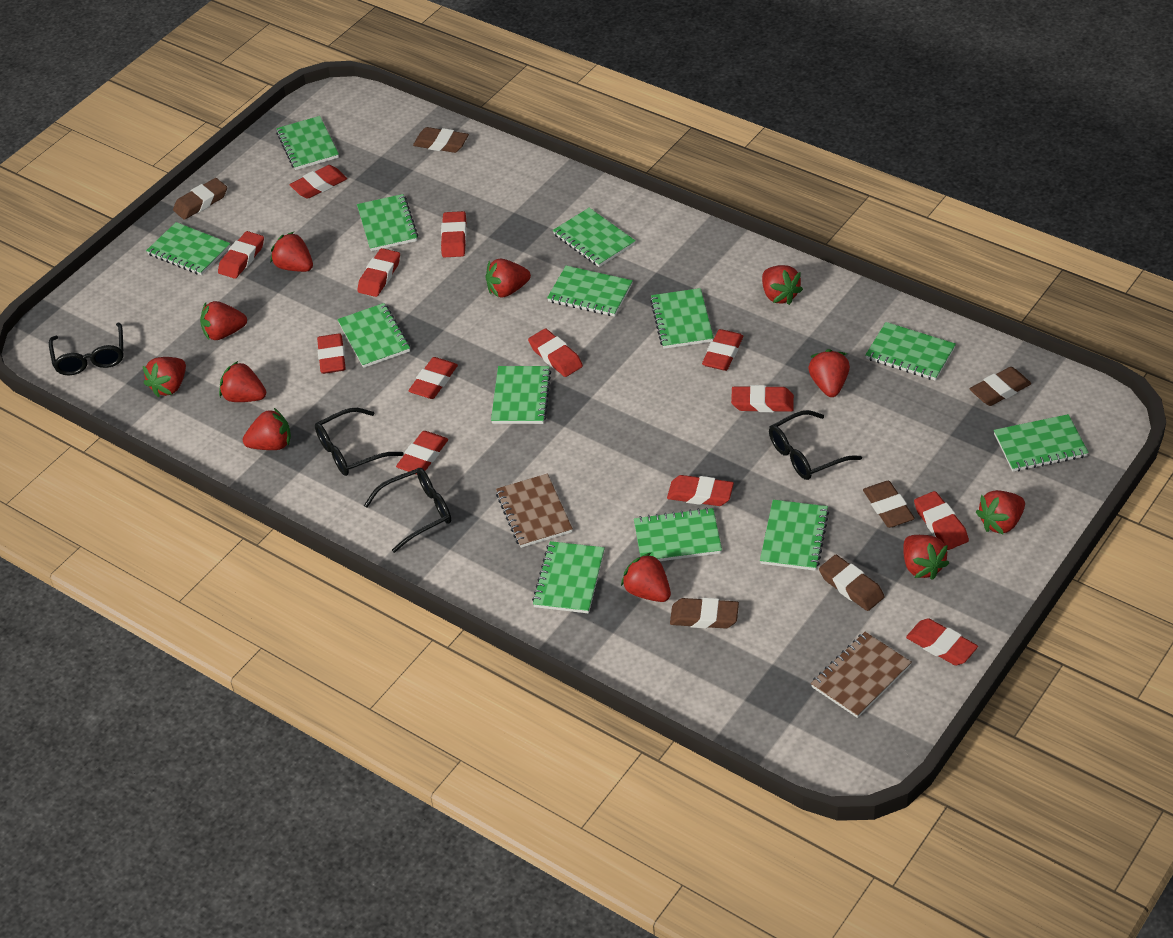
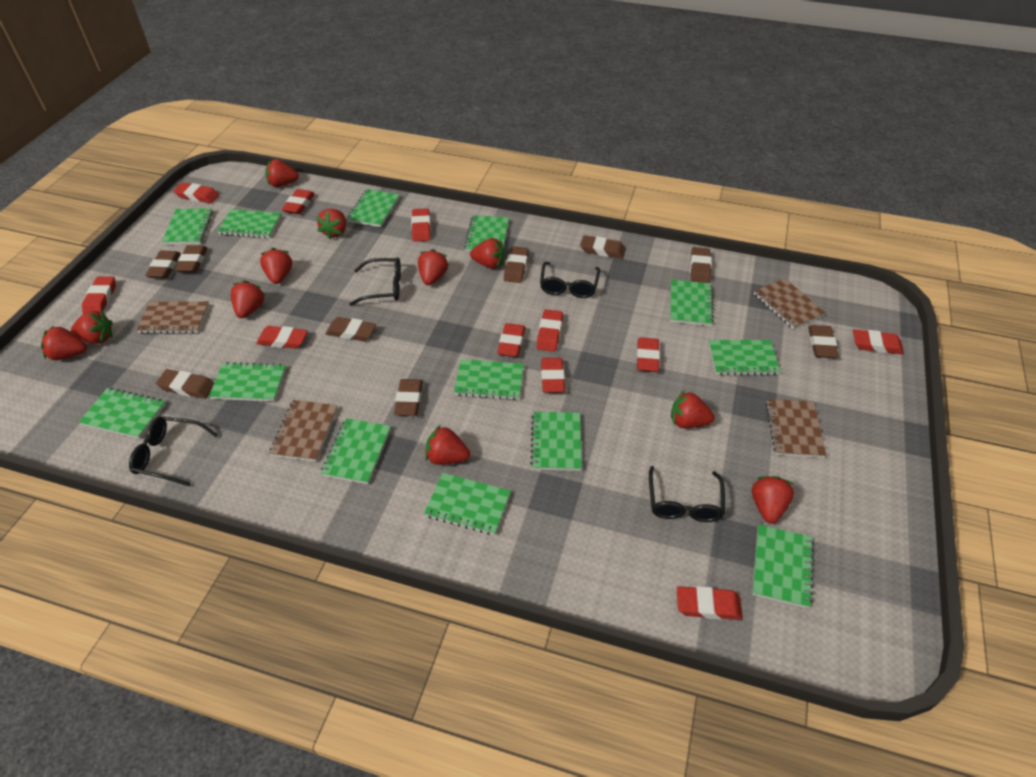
brown eraser: 6 -> 9
brown notebook: 2 -> 4
red eraser: 13 -> 11

